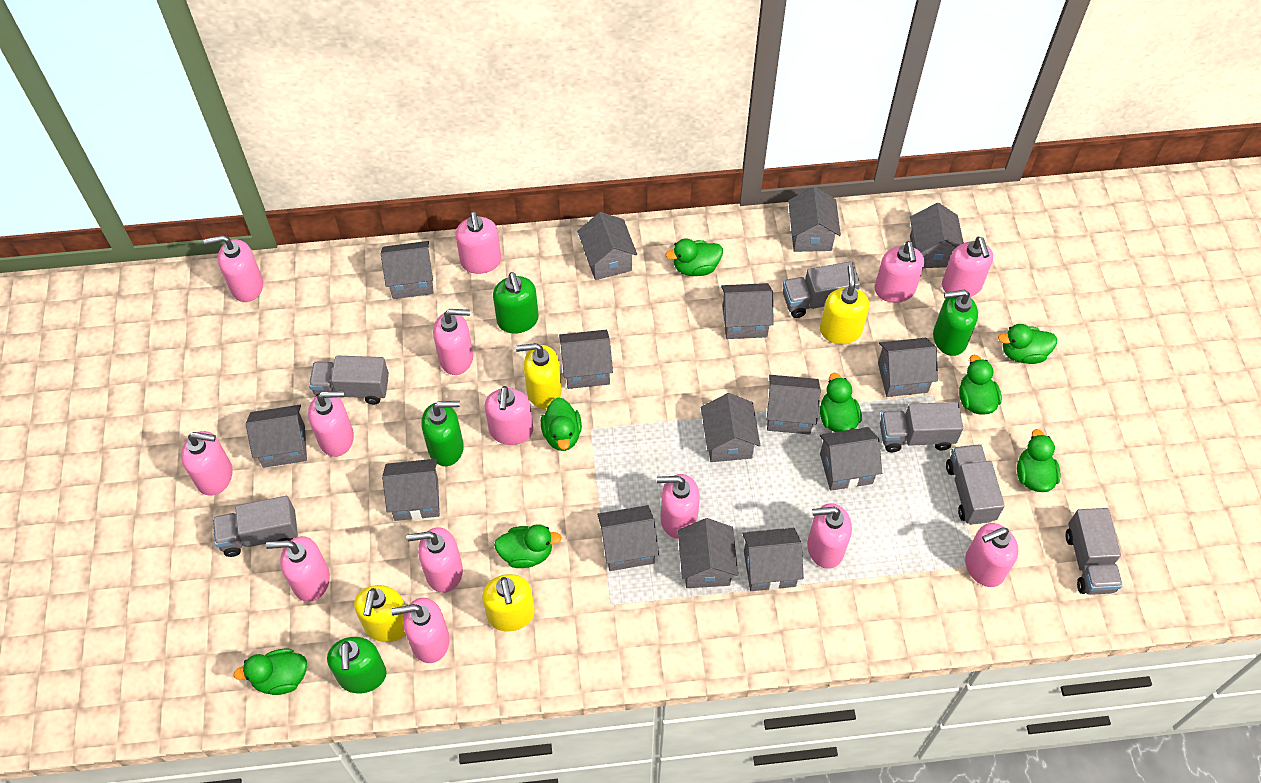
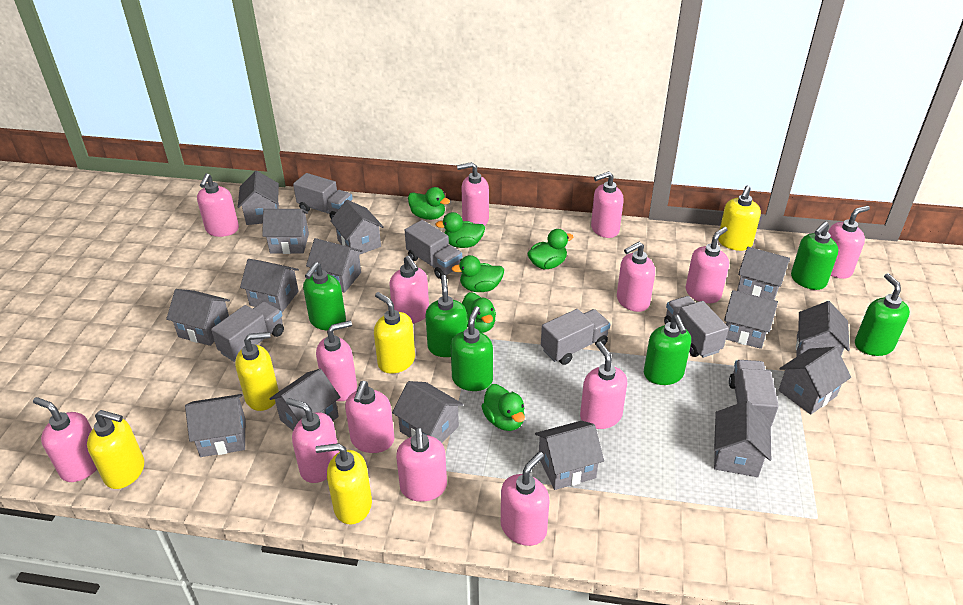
green duck: 8 -> 6
green soap dispenser: 4 -> 6
yellow soap dispenser: 4 -> 5

